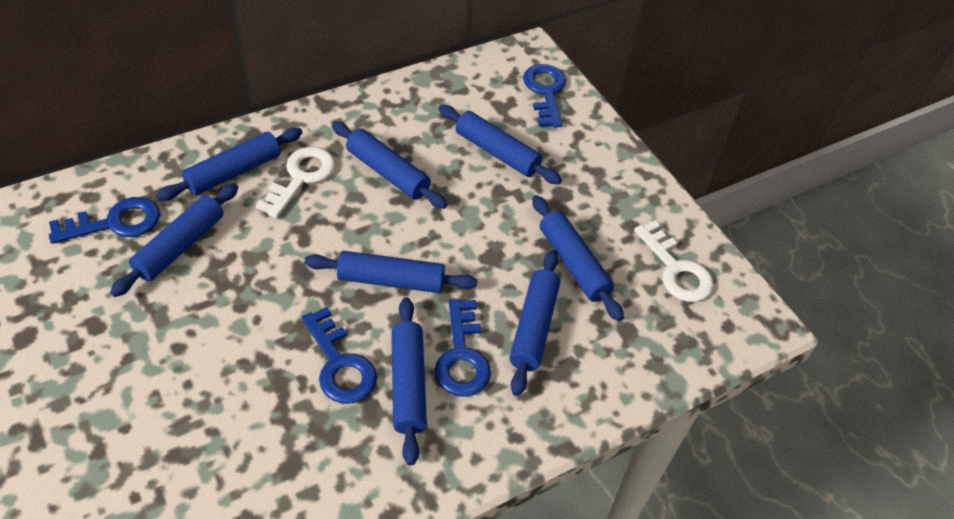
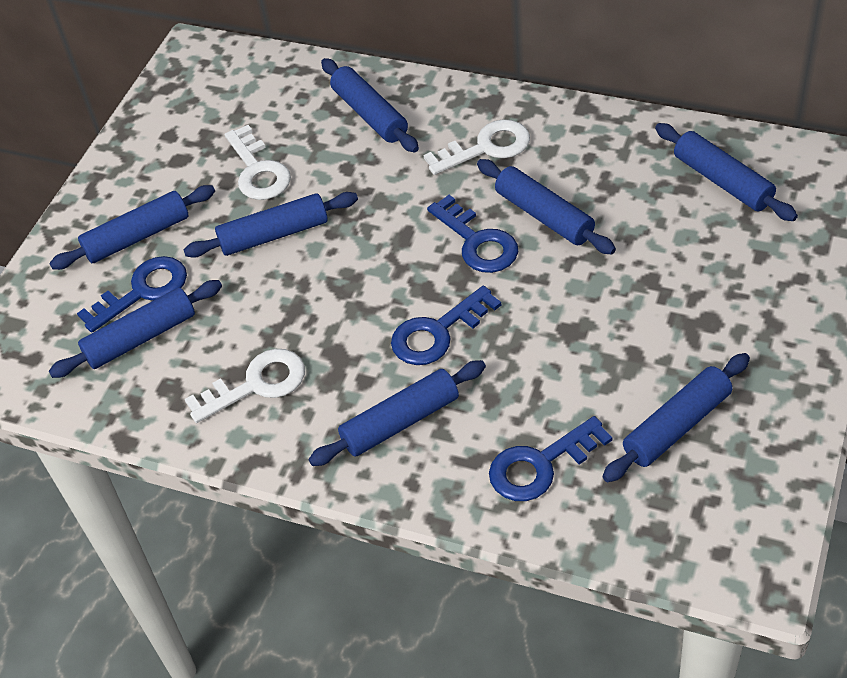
white key: 2 -> 3

